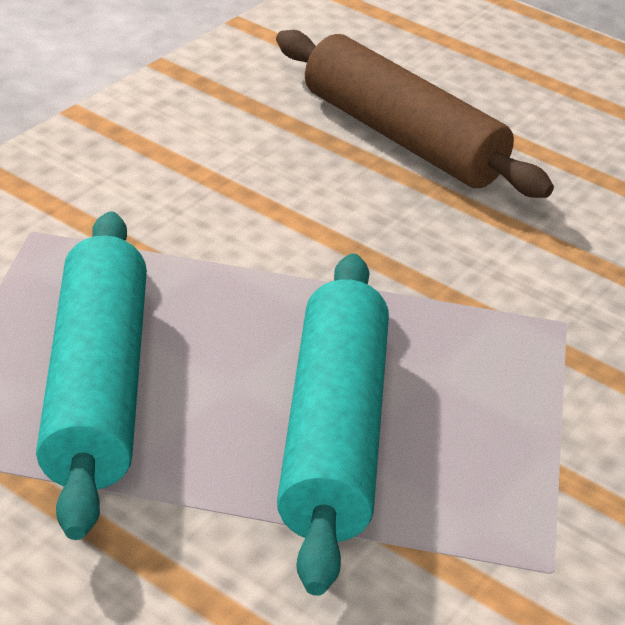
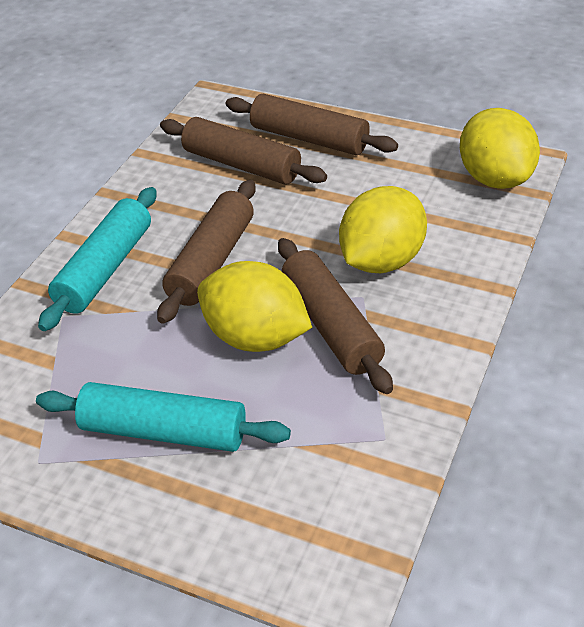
brown rolling pin: 1 -> 4
yellow lemon: 0 -> 3

